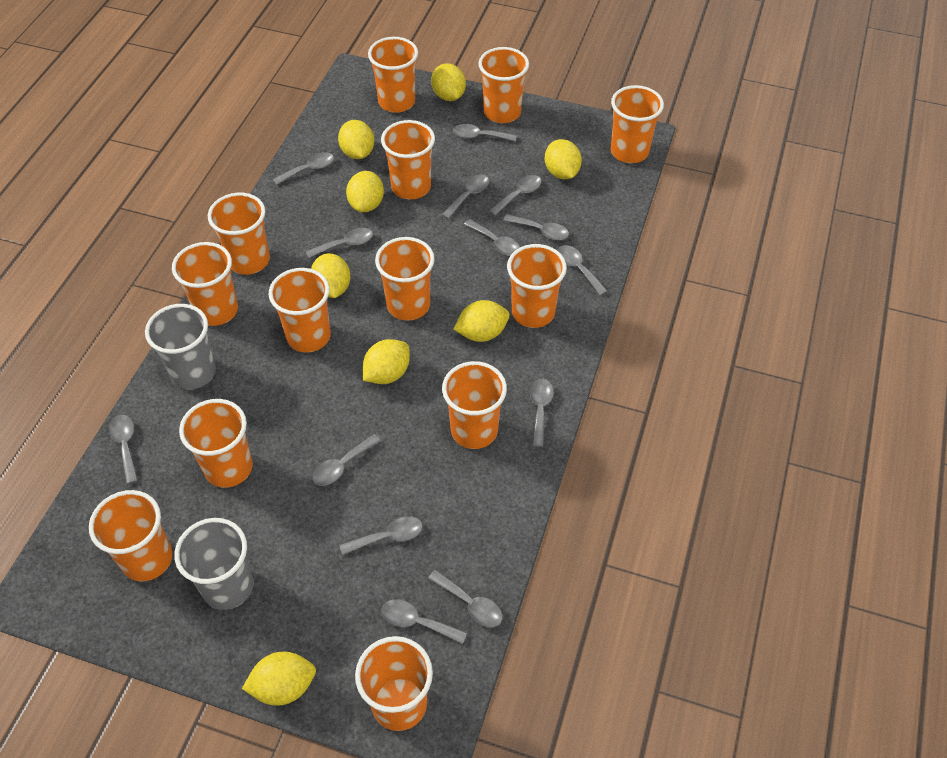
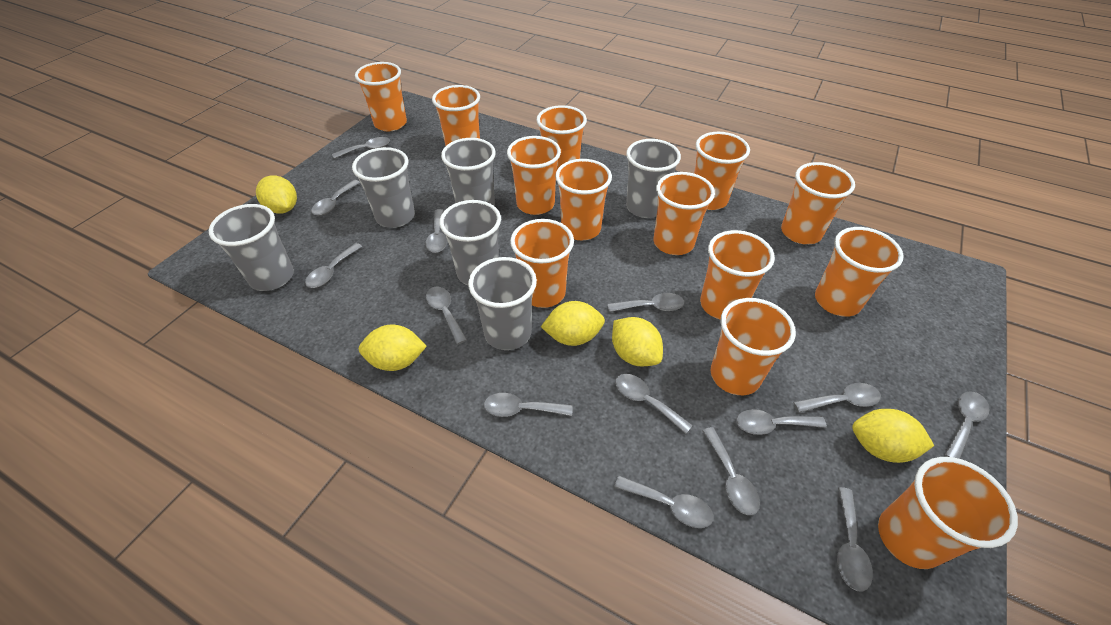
grey cup: 2 -> 6
yellow lemon: 8 -> 5

